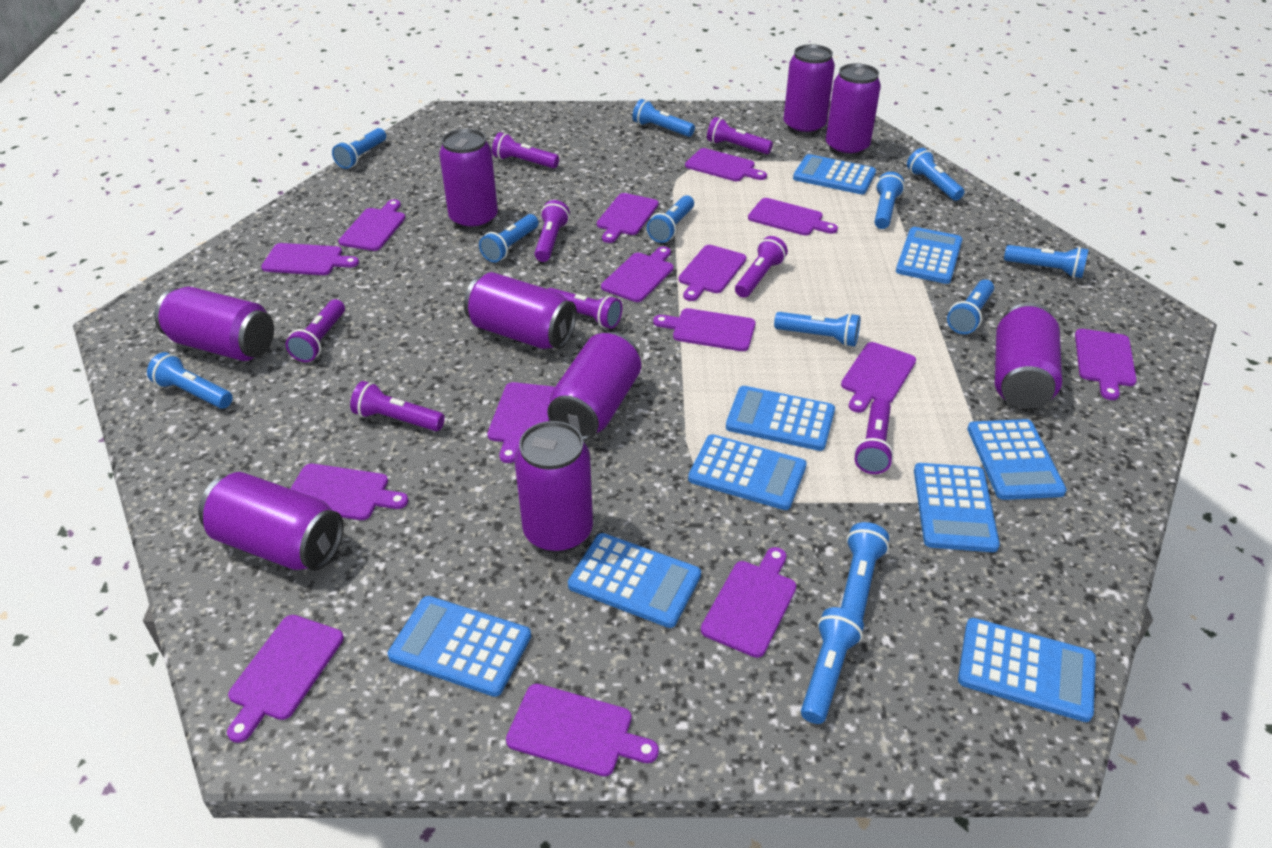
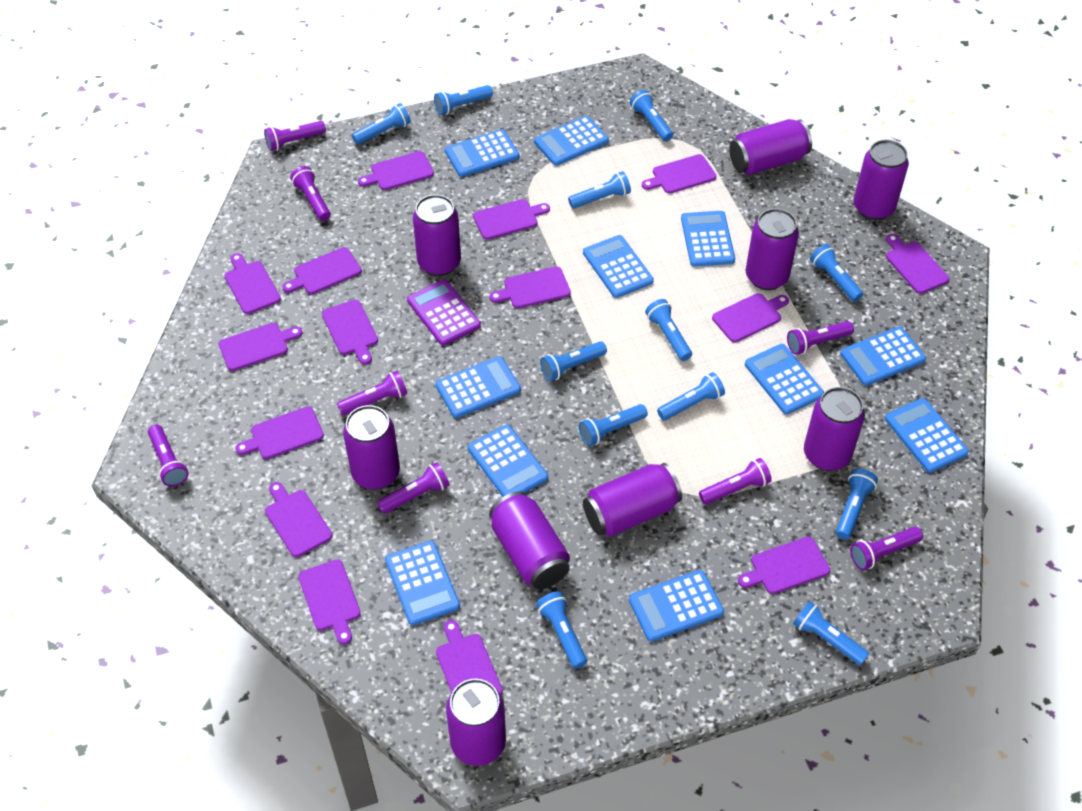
blue calculator: 9 -> 11
purple calculator: 0 -> 1

